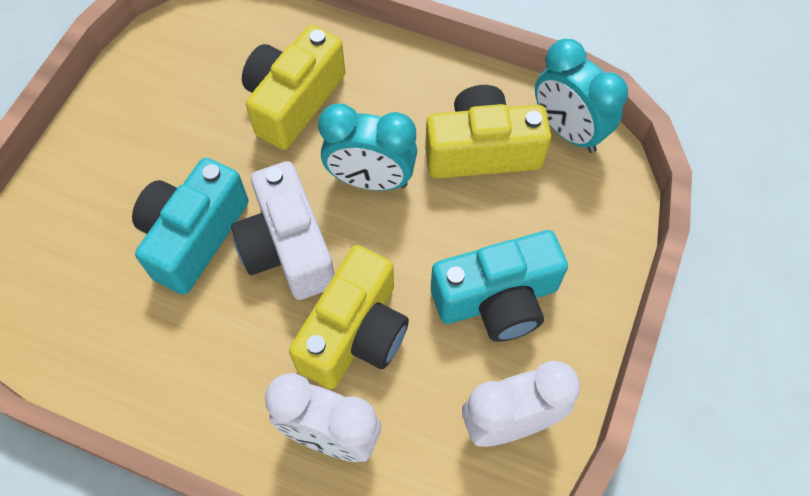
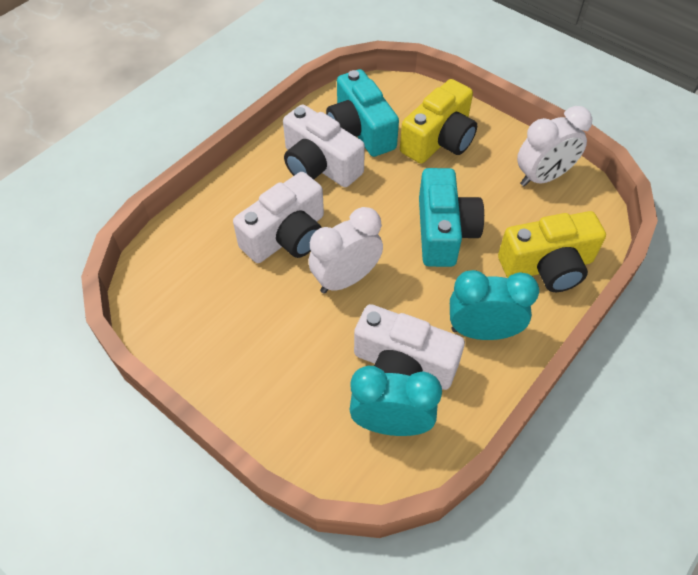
white camera: 1 -> 3
yellow camera: 3 -> 2

